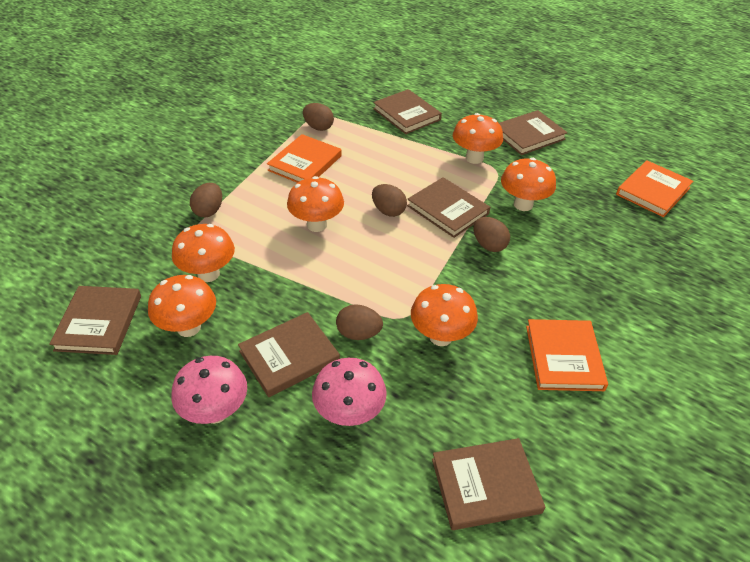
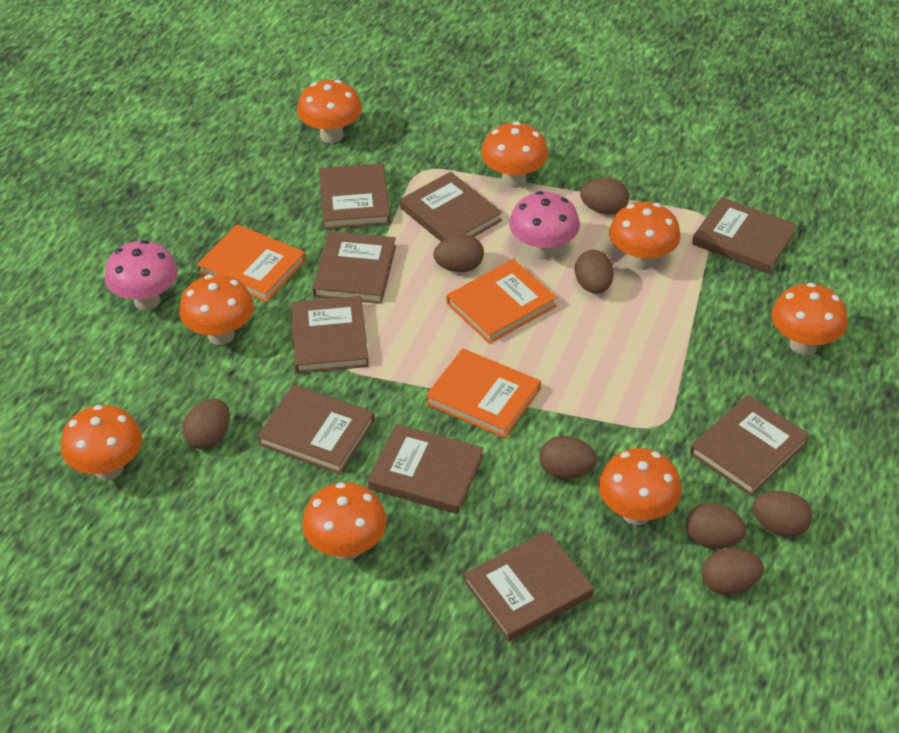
brown book: 6 -> 9
brown egg: 5 -> 8
orange mushroom: 6 -> 8

